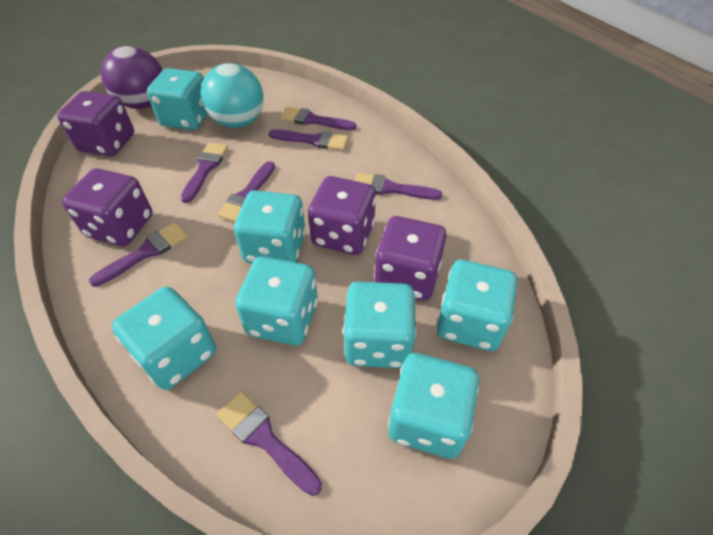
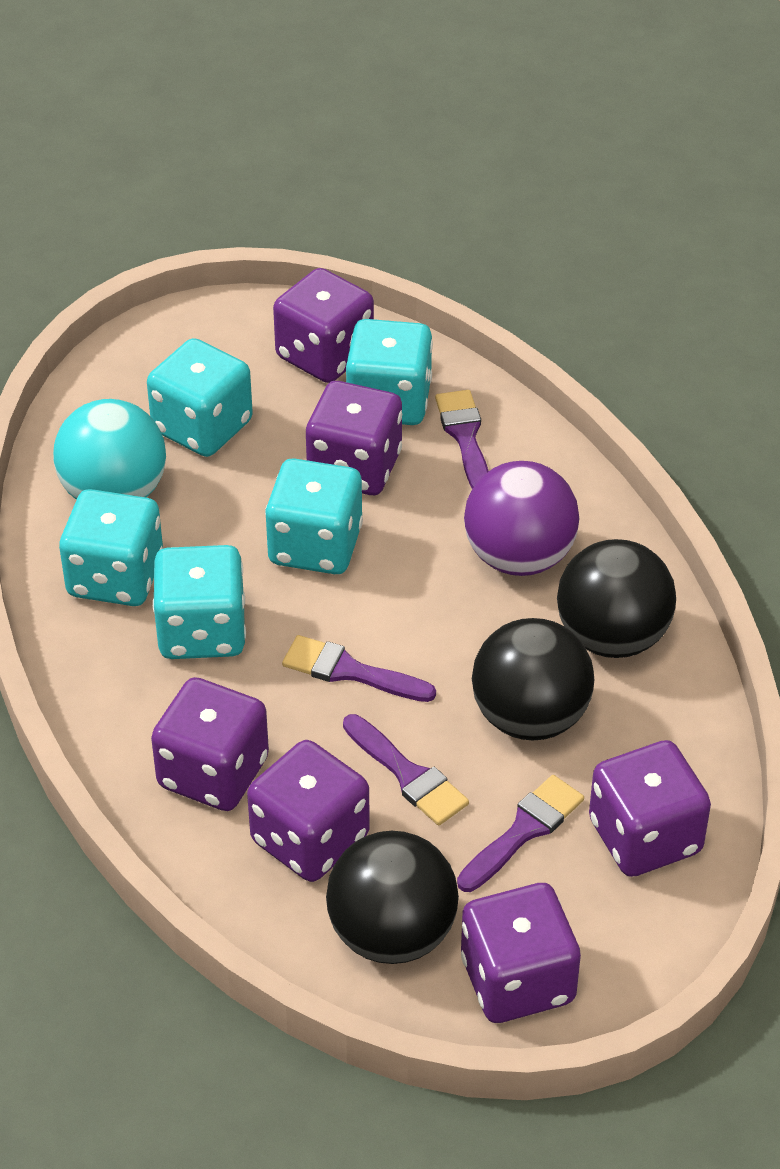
black ball: 0 -> 3
purple brush: 7 -> 4
purple dice: 4 -> 6
turquoise dice: 7 -> 5

